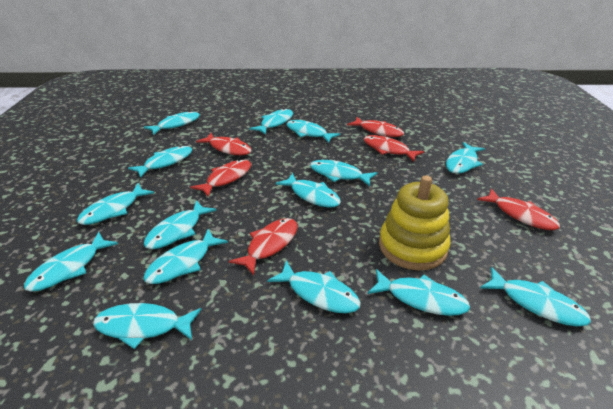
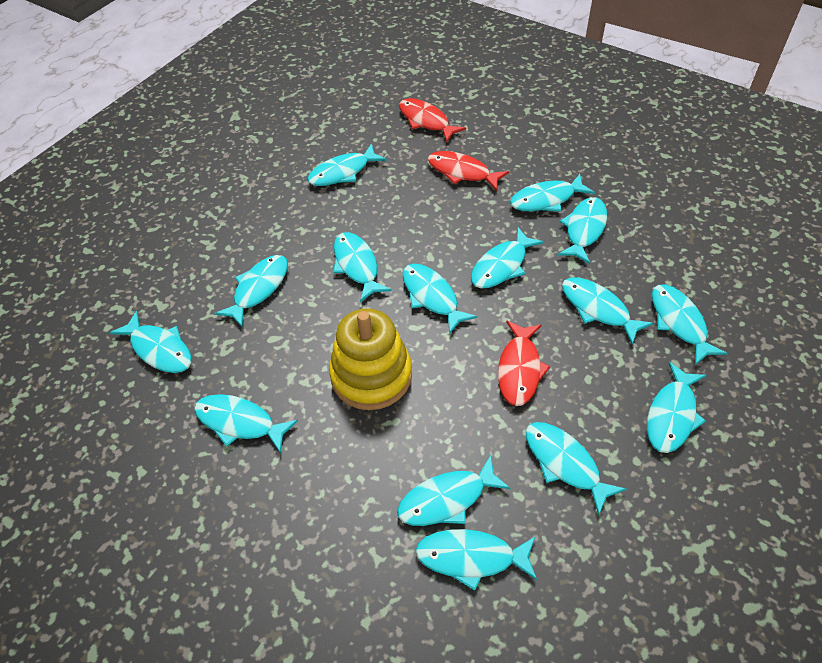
red fish: 6 -> 3

